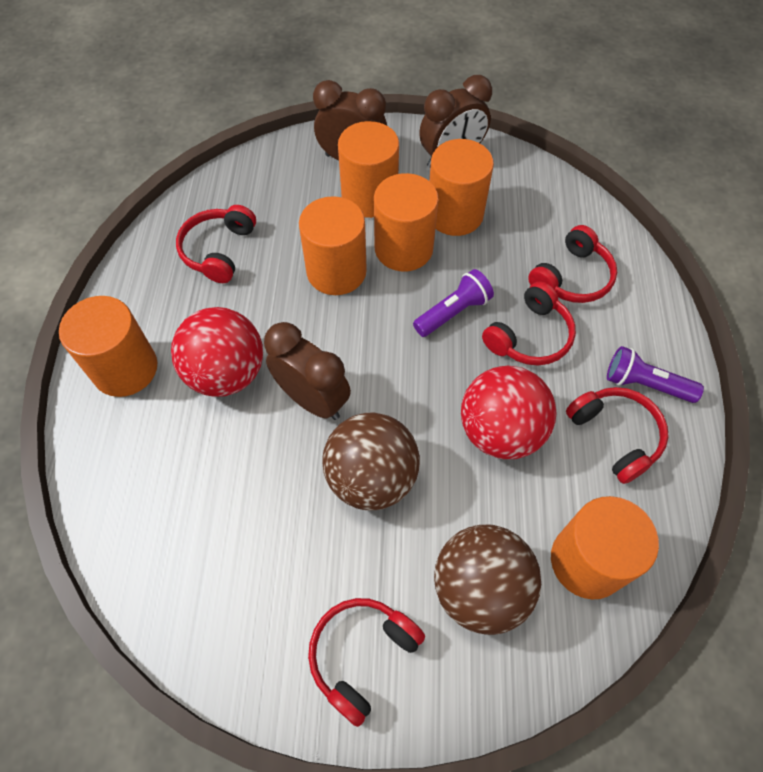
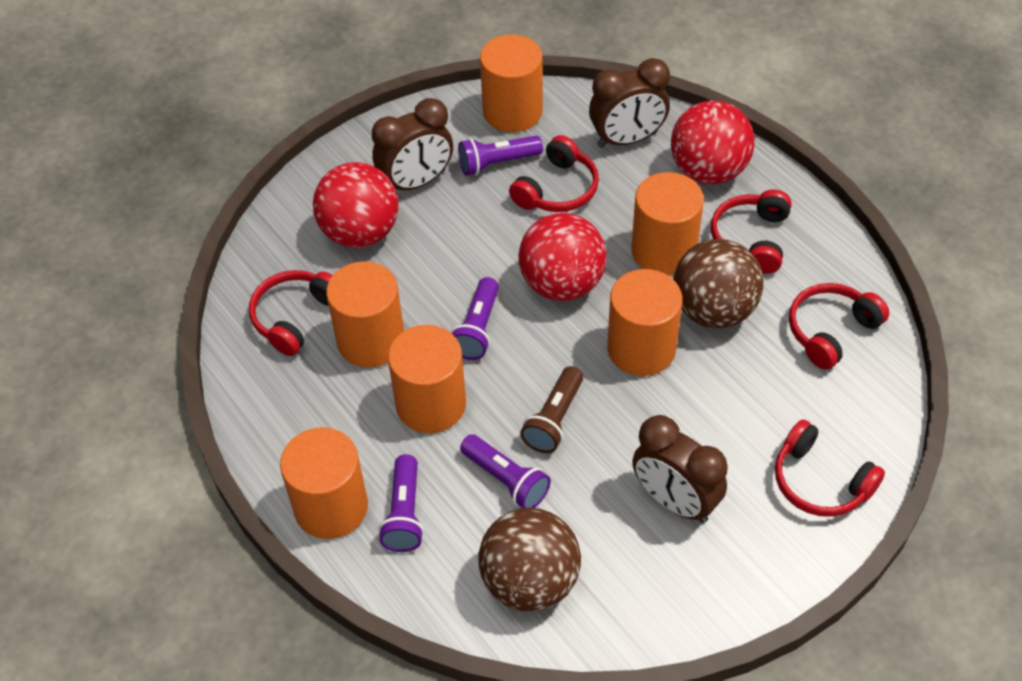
brown flashlight: 0 -> 1
purple flashlight: 2 -> 4
red ball: 2 -> 3

